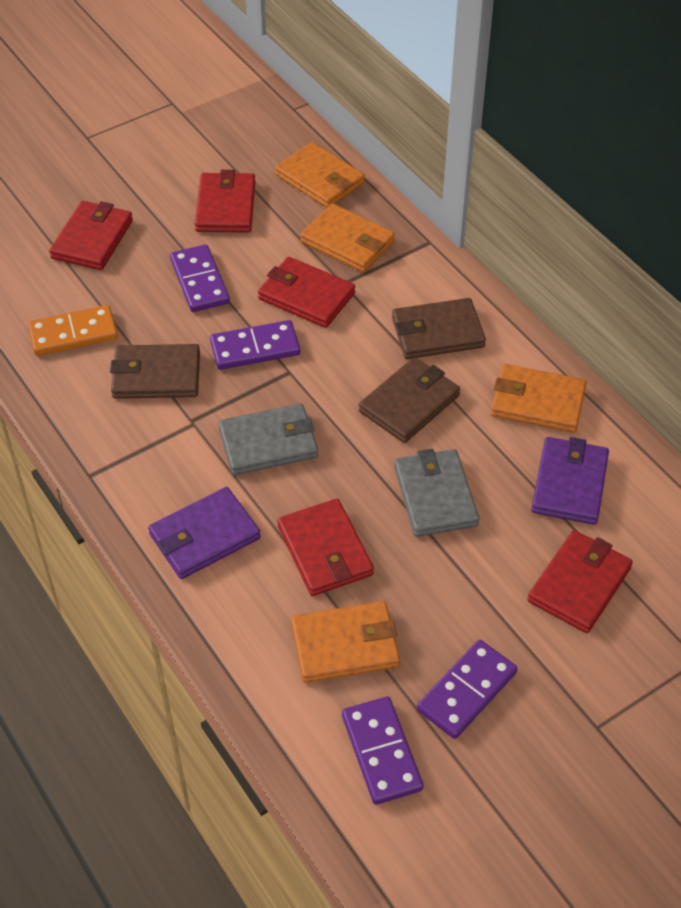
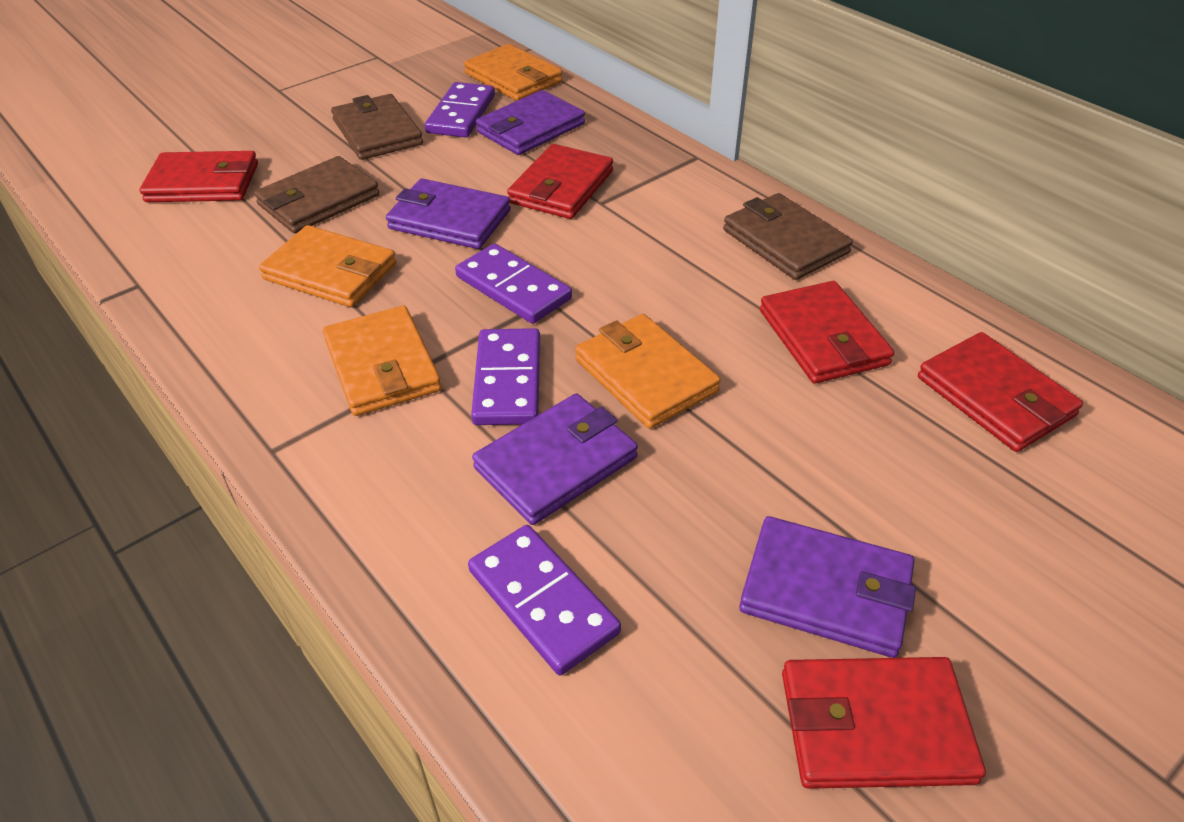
grey wallet: 2 -> 0
orange domino: 1 -> 0
purple wallet: 2 -> 4

